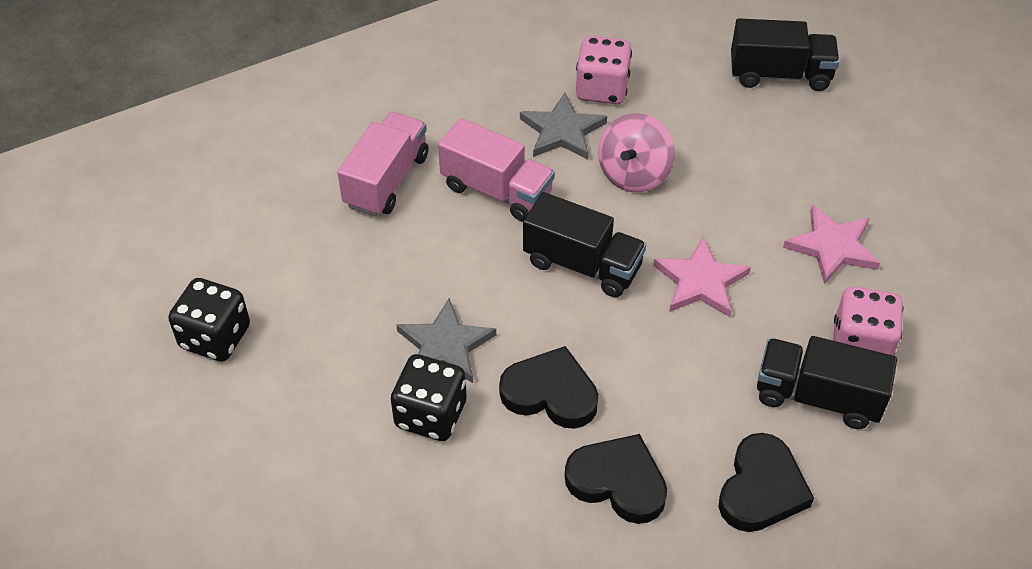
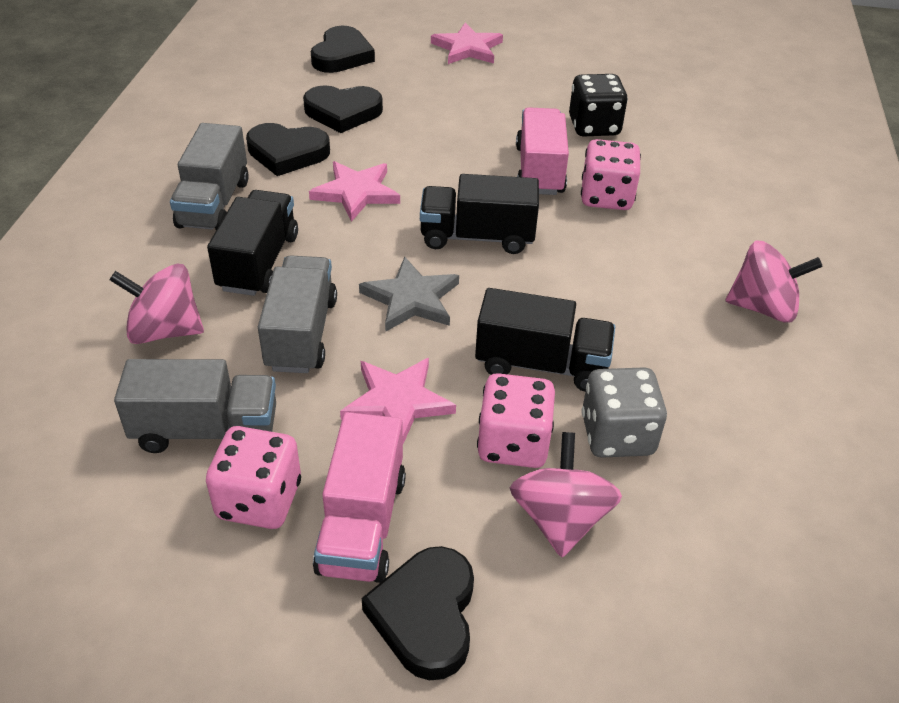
black dice: 2 -> 1
black heart: 3 -> 4
grey dice: 0 -> 1
grey star: 2 -> 1
grey truck: 0 -> 3
pink dice: 2 -> 3
pink spinning top: 1 -> 3
pink star: 2 -> 3

